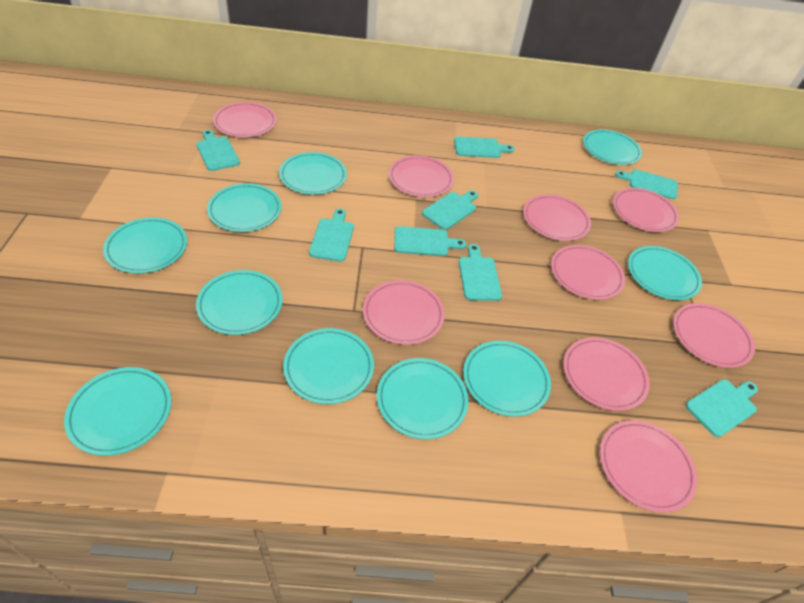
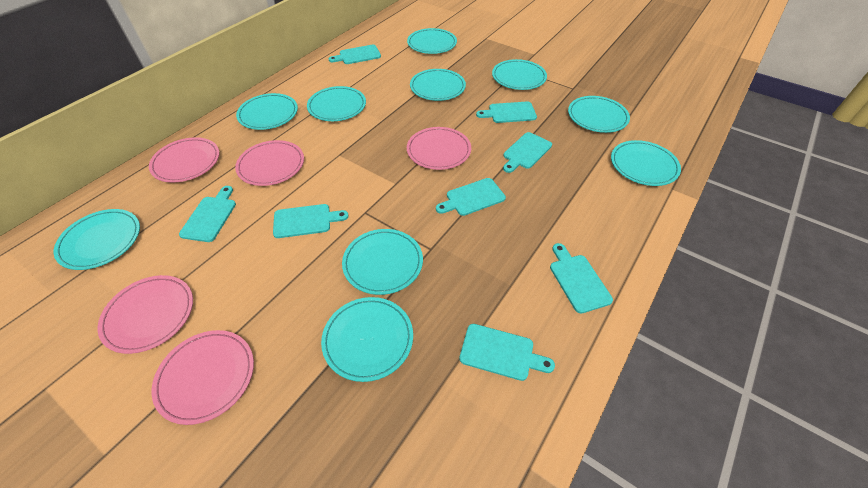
pink plate: 9 -> 5

